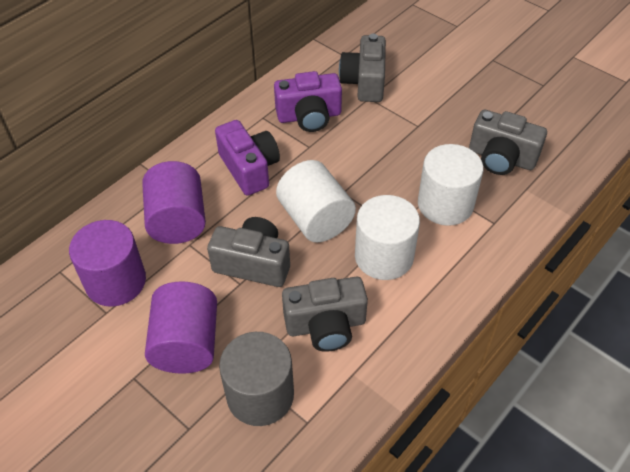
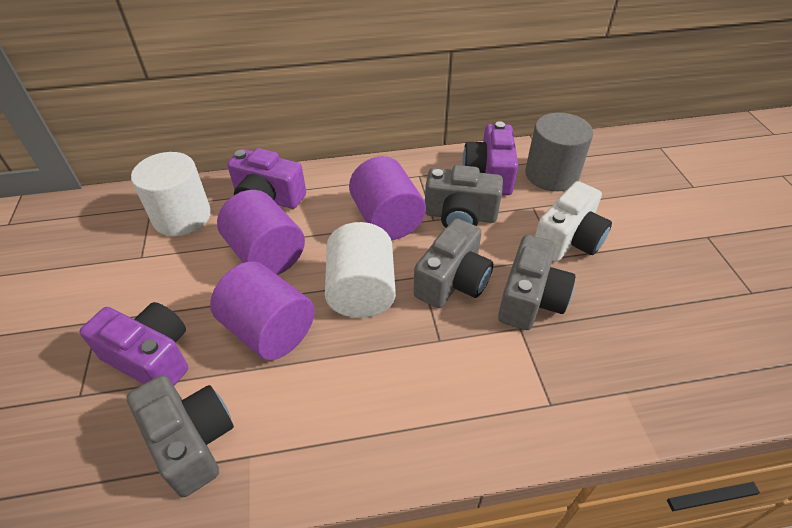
purple camera: 2 -> 3
white camera: 0 -> 1
white cylinder: 3 -> 2

